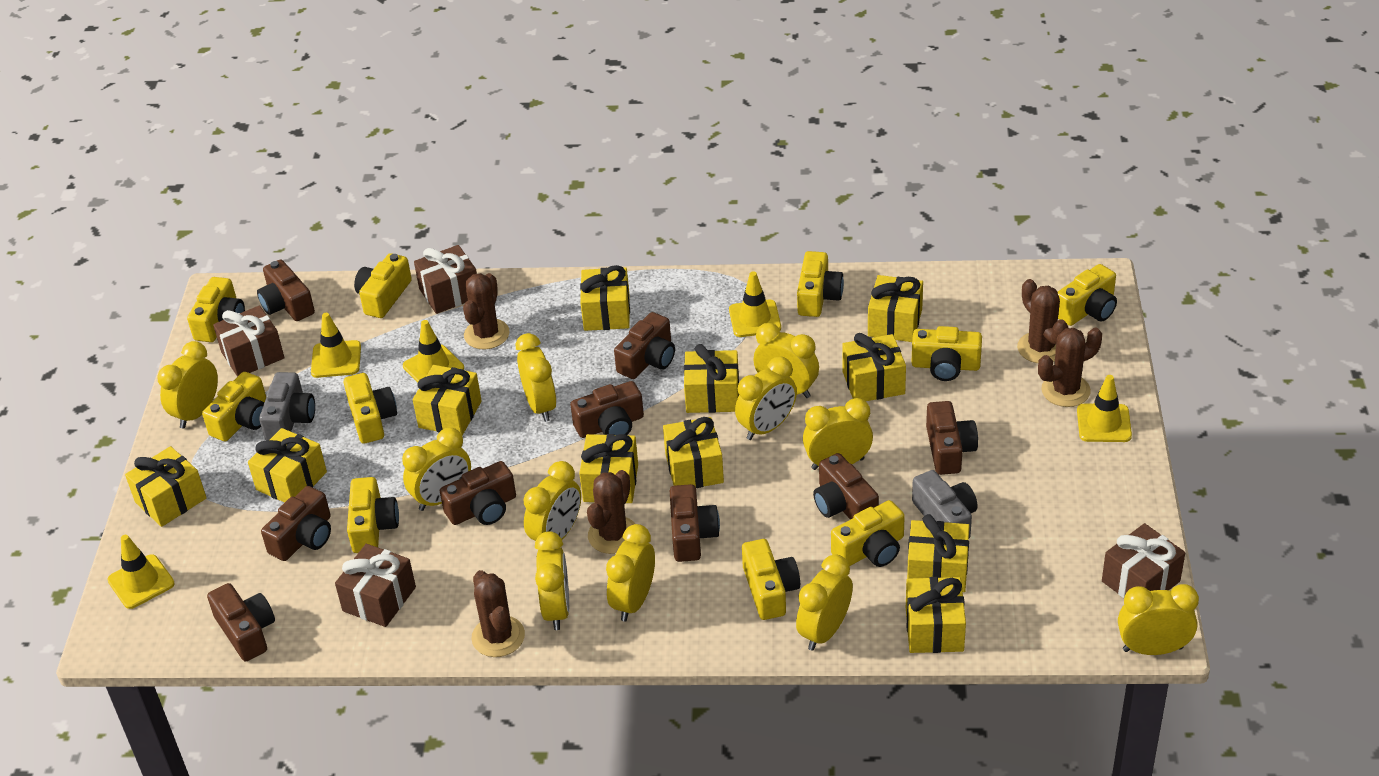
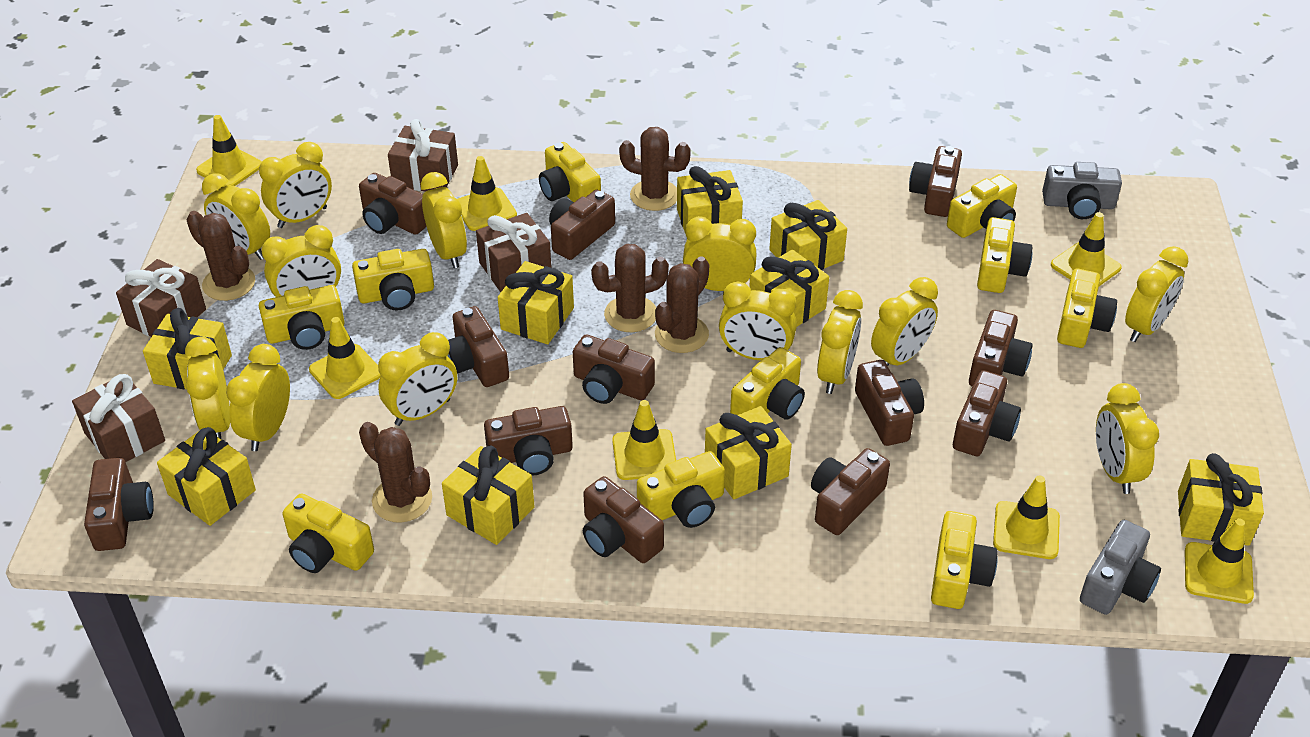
brown camera: 9 -> 12
yellow clock: 11 -> 13
yellow gift: 11 -> 9
yellow traffic cone: 5 -> 7

